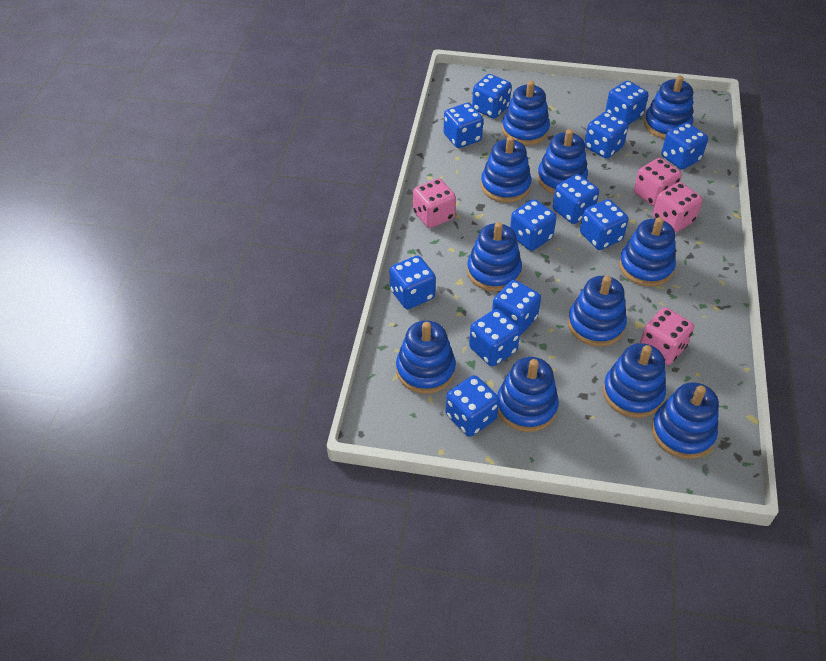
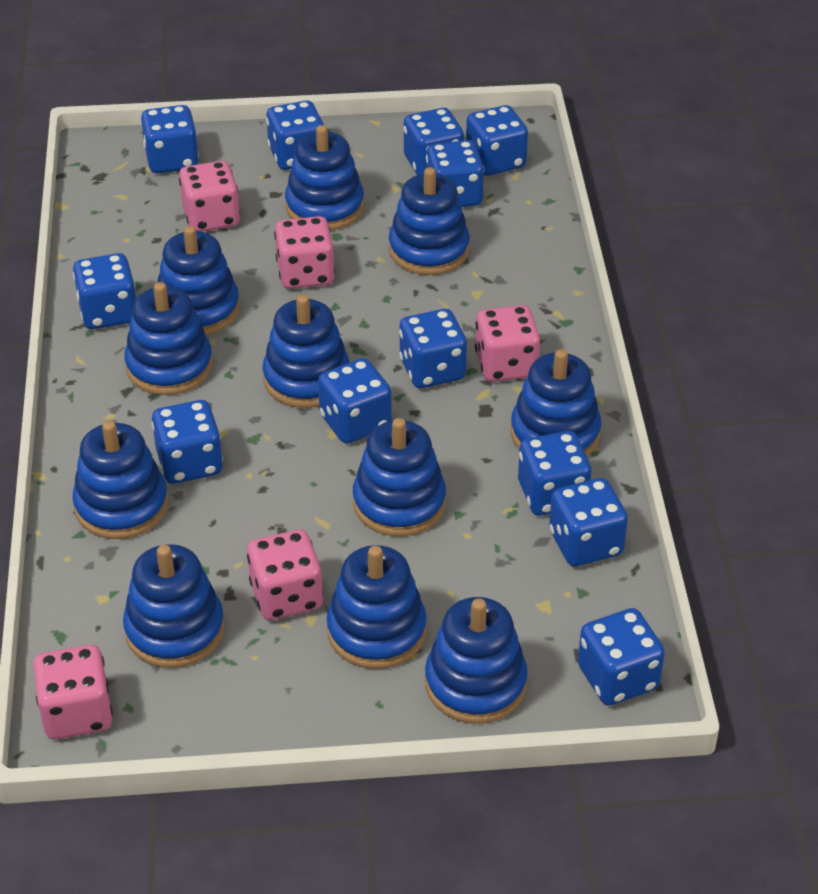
pink dice: 4 -> 5

